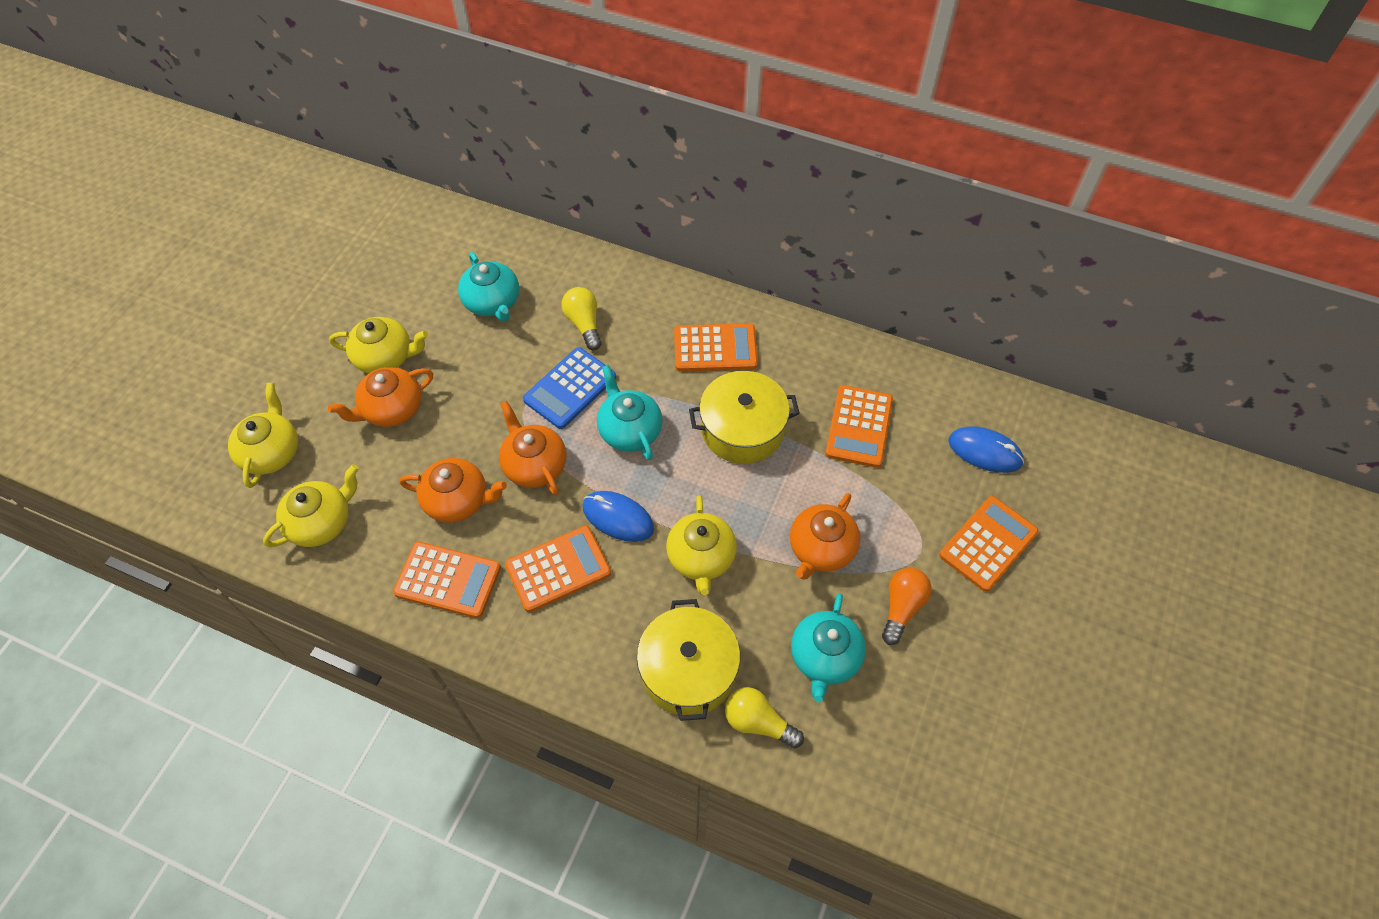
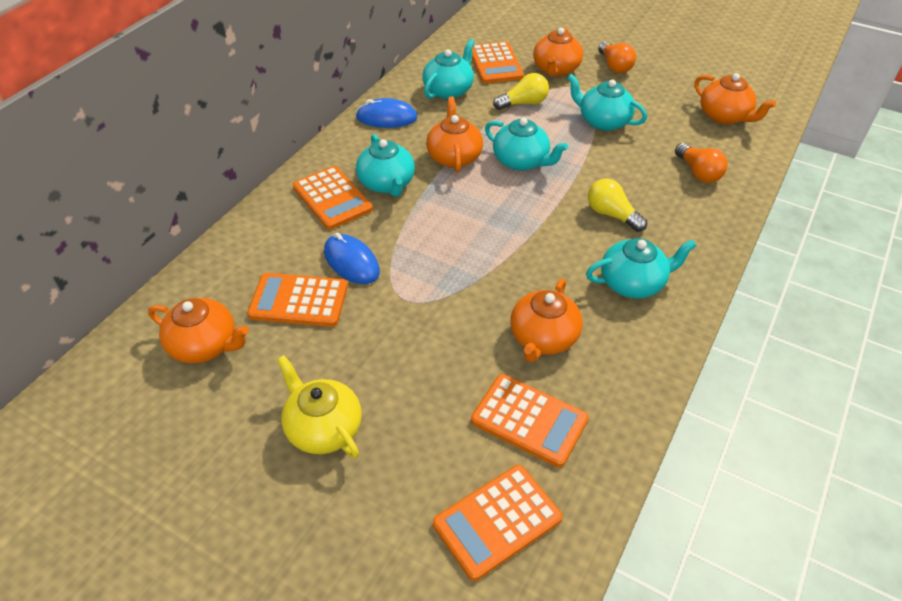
blue calculator: 1 -> 0
orange light bulb: 1 -> 2
orange teapot: 4 -> 5
turquoise teapot: 3 -> 5
yellow pot: 2 -> 0
yellow teapot: 4 -> 1

